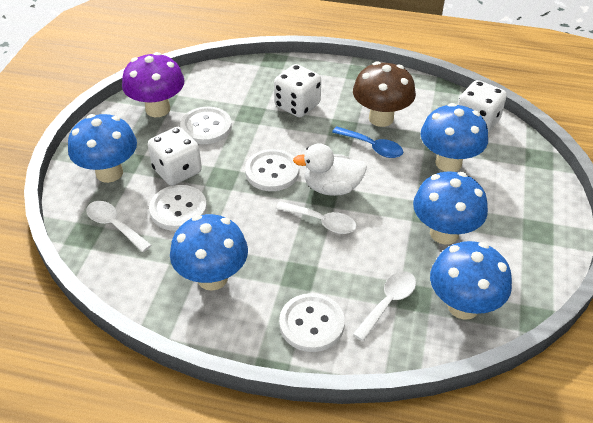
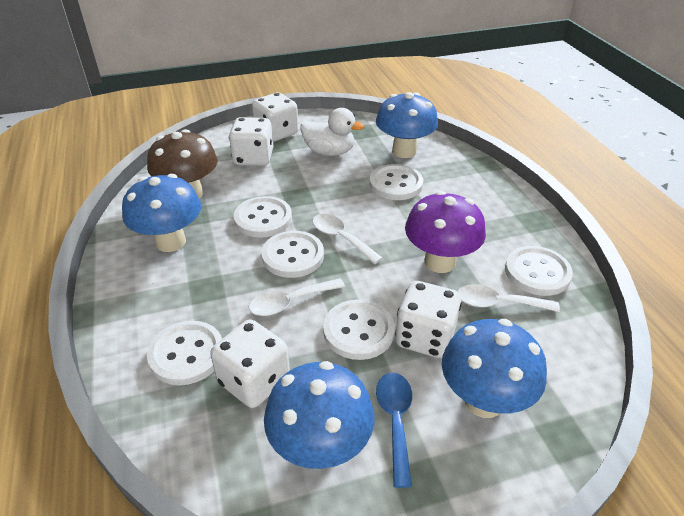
blue mushroom: 5 -> 4
white button: 4 -> 6
white dice: 3 -> 4

